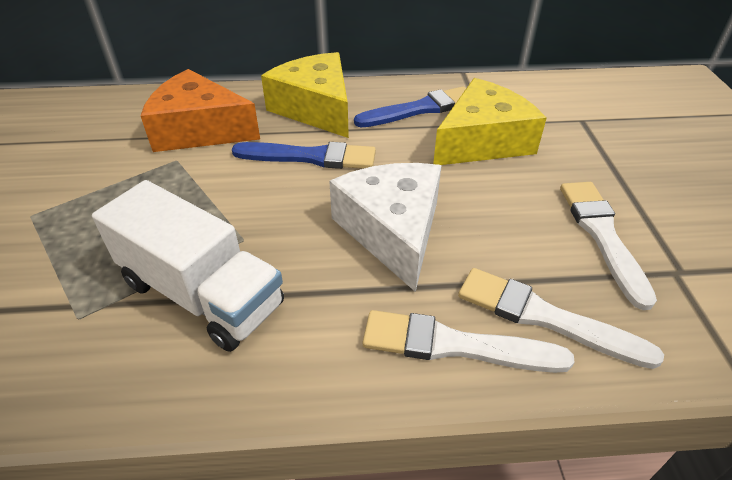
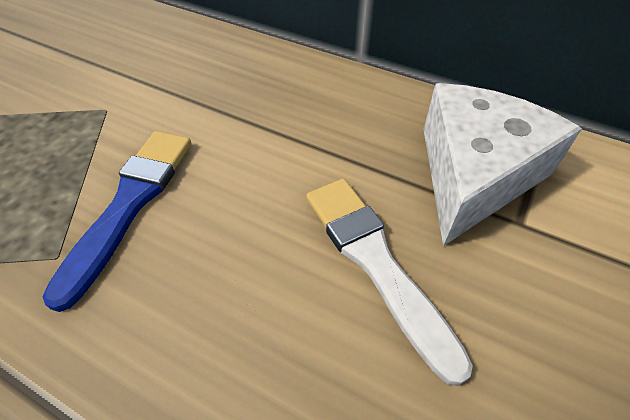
blue brush: 2 -> 1
orange cheese: 1 -> 0
white brush: 3 -> 1
white truck: 1 -> 0
yellow cheese: 2 -> 0

